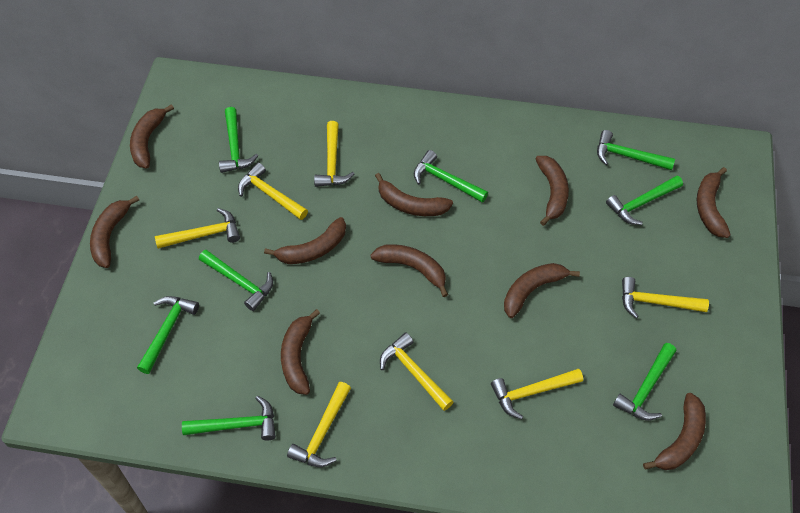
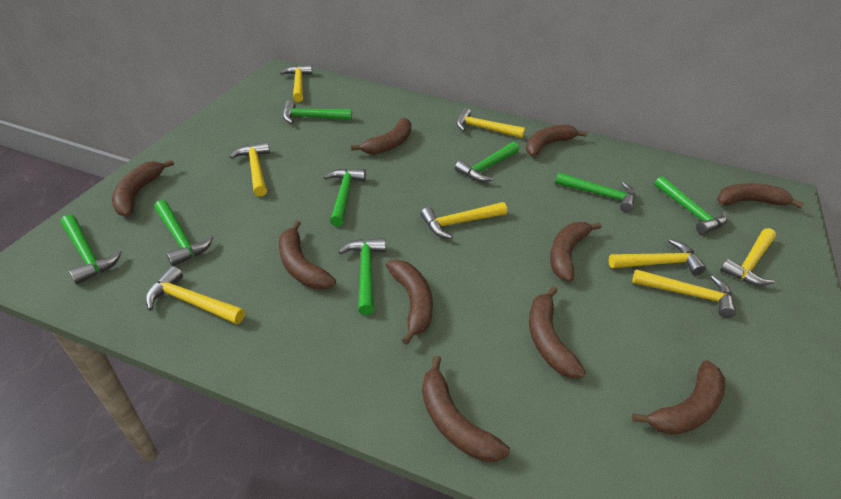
yellow hammer: 7 -> 8

